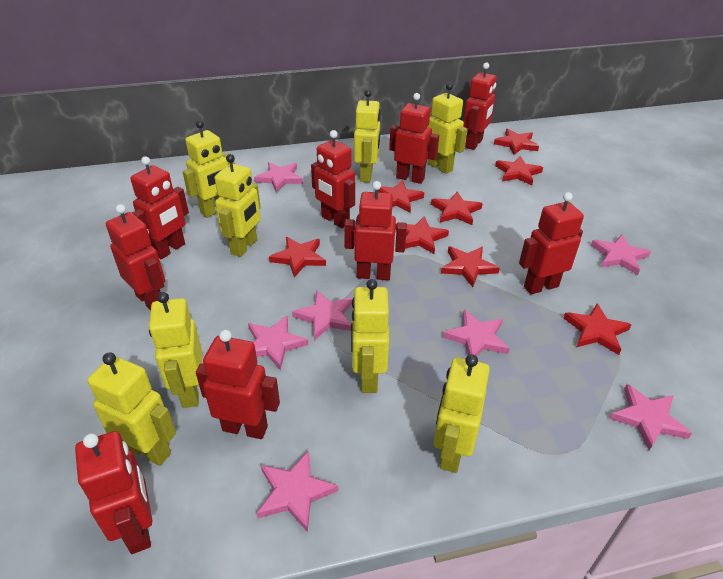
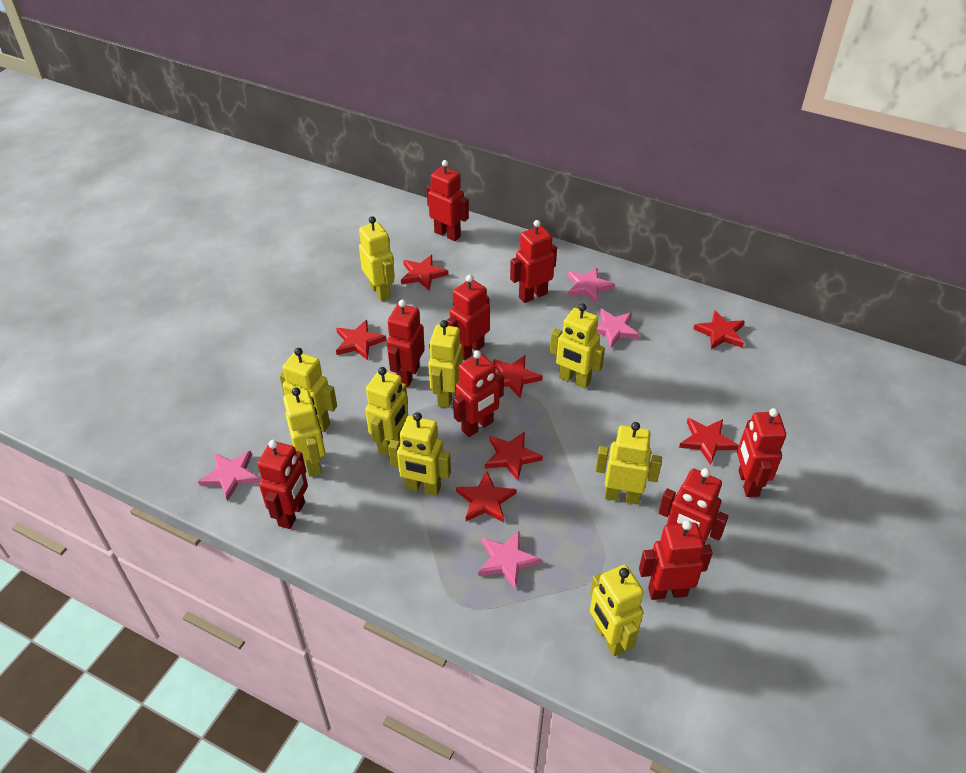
pink star: 7 -> 4
red star: 8 -> 7
yellow robot: 8 -> 9

